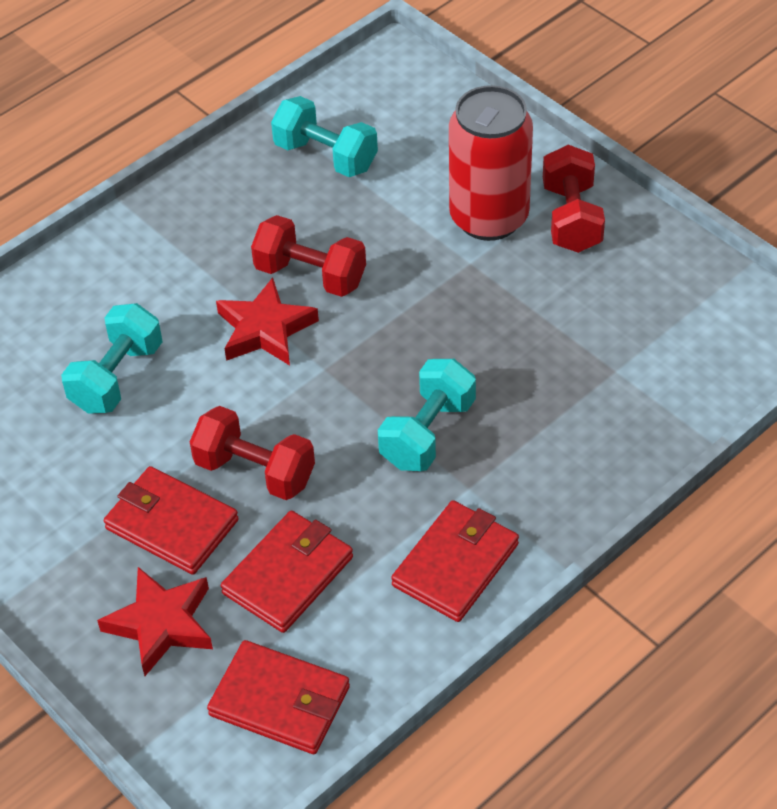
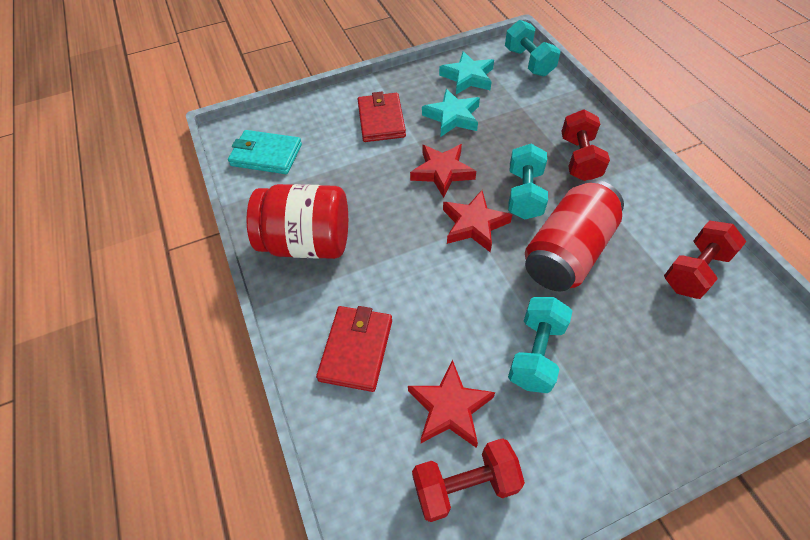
red jar: 0 -> 1
red star: 2 -> 3
red wallet: 4 -> 2
turquoise star: 0 -> 2
turquoise wallet: 0 -> 1

